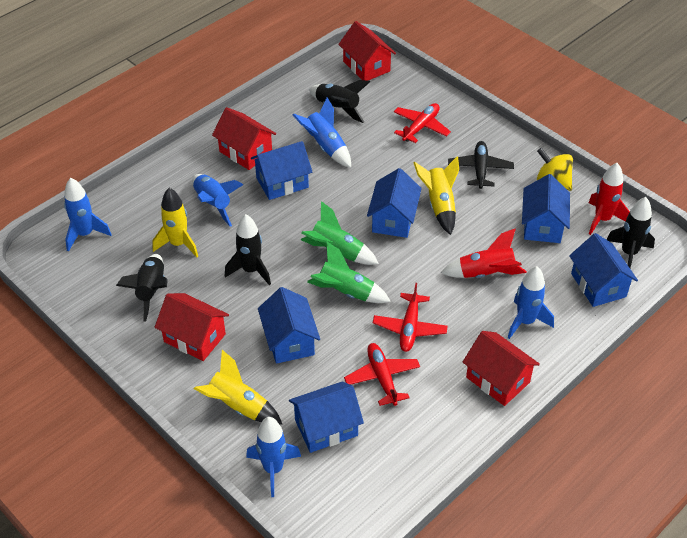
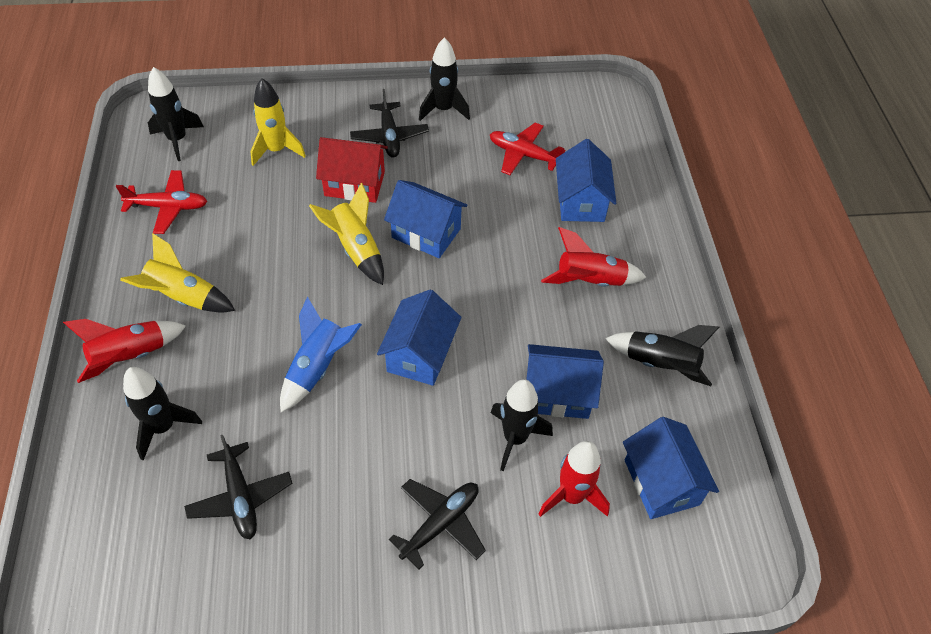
black plane: 1 -> 3
black rocket: 4 -> 5
blue house: 6 -> 5
blue rocket: 5 -> 1
green rocket: 2 -> 0
red house: 4 -> 1
red plane: 3 -> 2
red rocket: 2 -> 3
yellow spinning top: 1 -> 0

